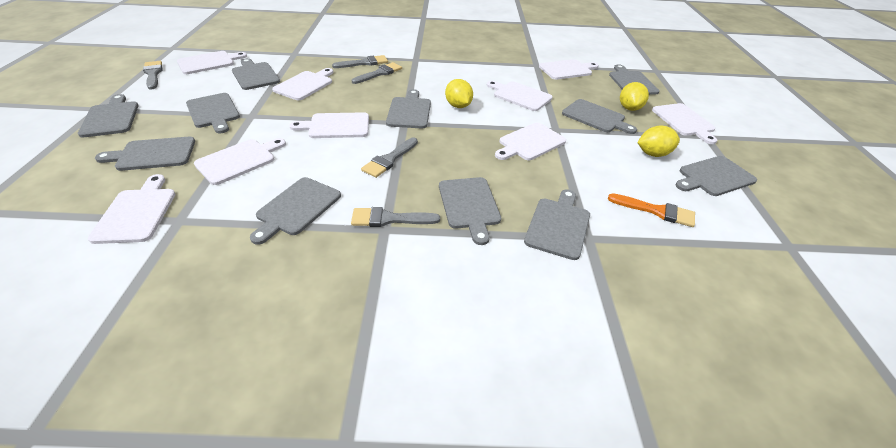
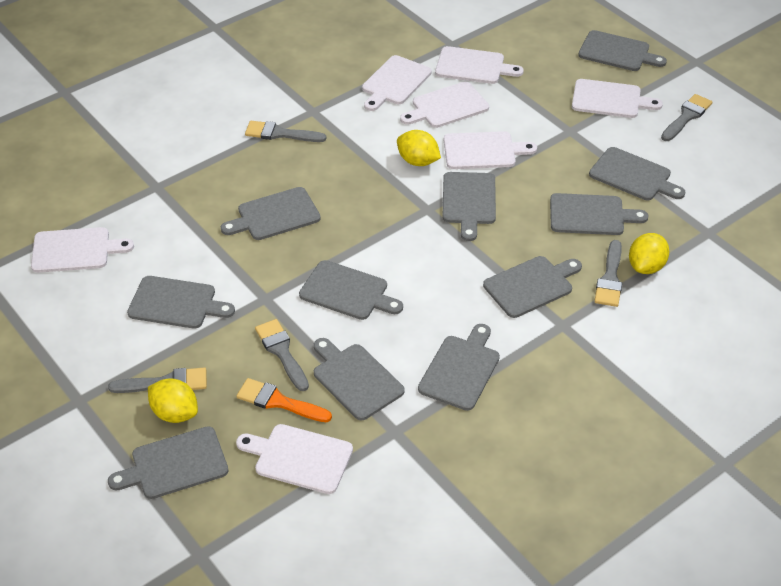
white cutting board: 9 -> 7

